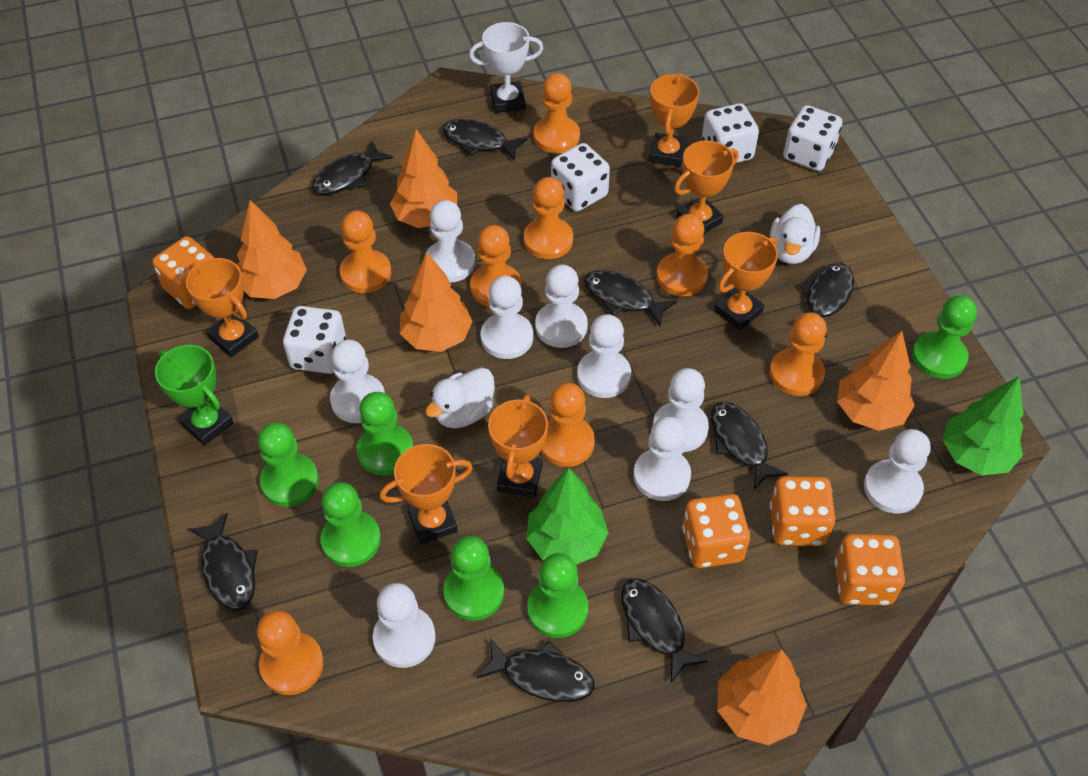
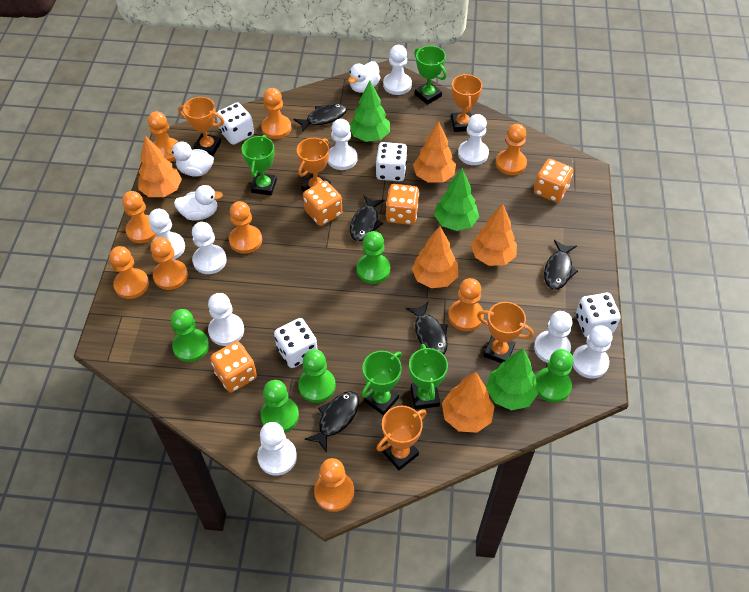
black fish: 8 -> 5
green pawn: 6 -> 5
green tree: 2 -> 3
green trophy: 1 -> 4
orange pawn: 8 -> 9
orange trophy: 6 -> 5
white duck: 2 -> 3
white trophy: 1 -> 0

